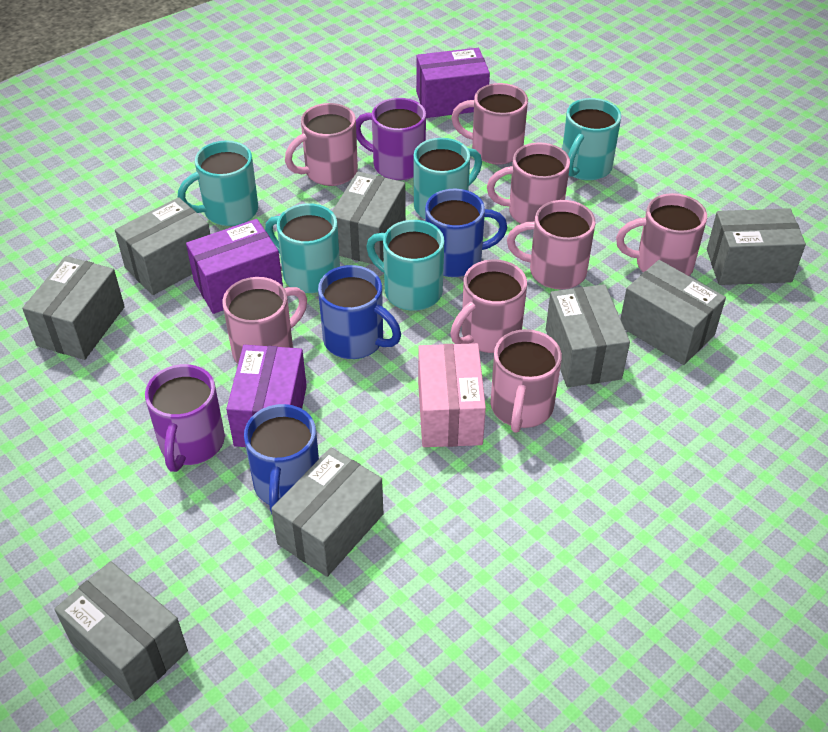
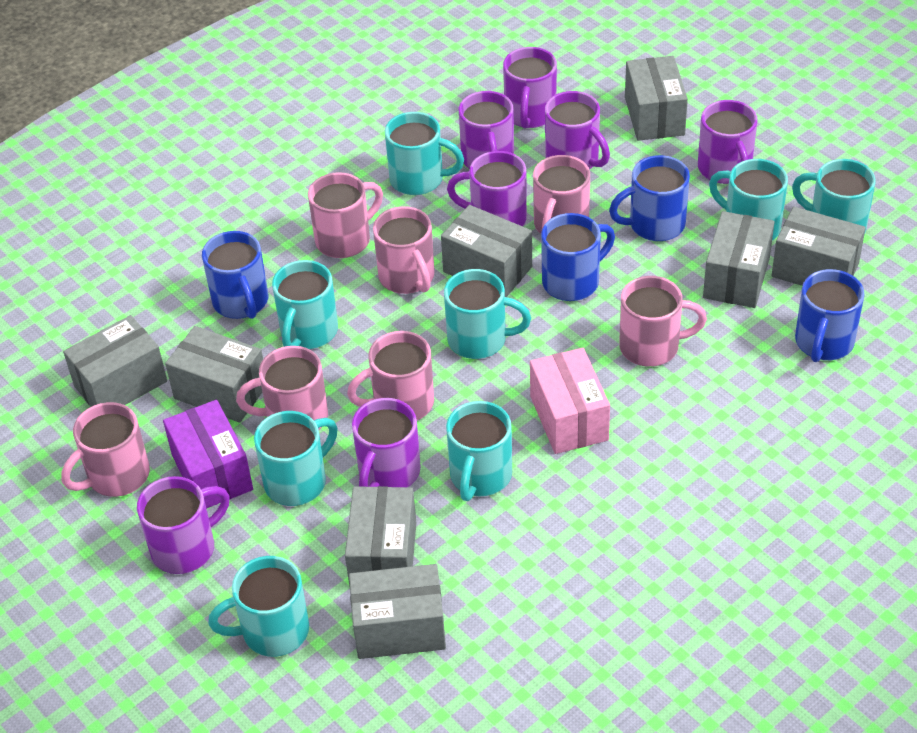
blue mug: 3 -> 4
pink mug: 8 -> 7
purple box: 3 -> 1
purple mug: 2 -> 7
turquoise mug: 5 -> 8

